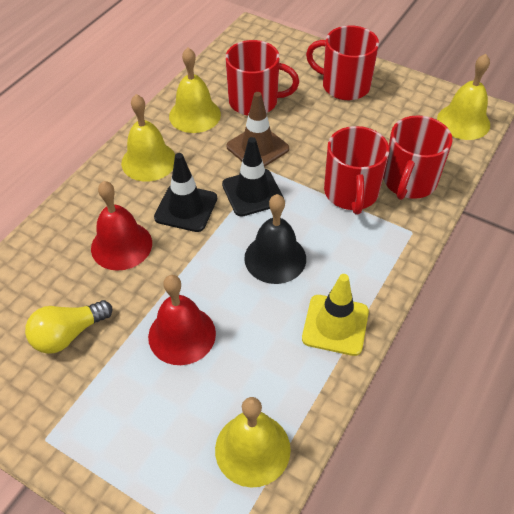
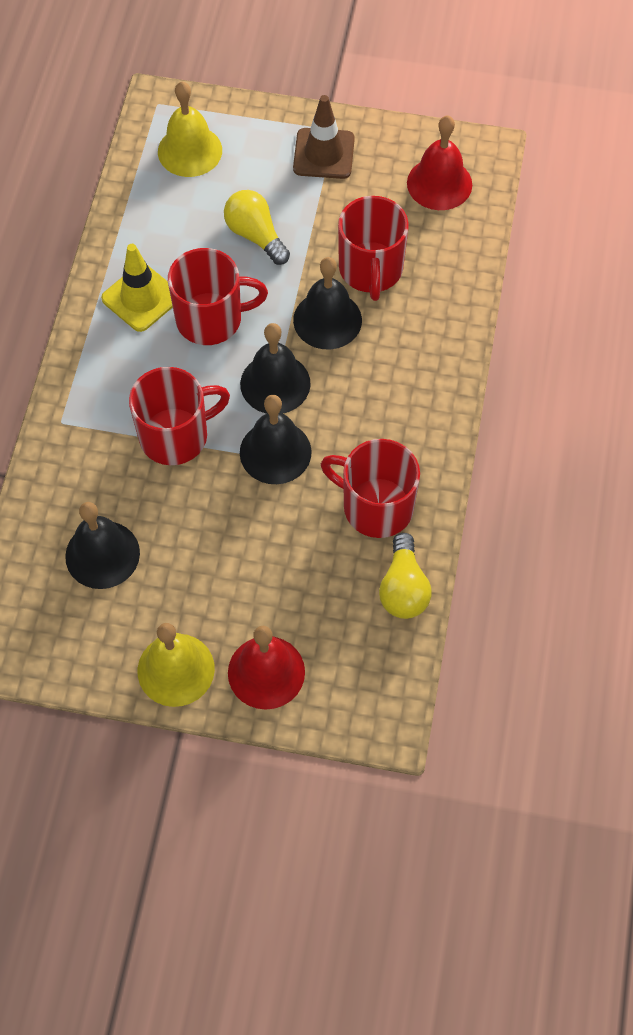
black bell: 1 -> 4
black traffic cone: 2 -> 0
yellow bell: 4 -> 2
yellow light bulb: 1 -> 2

